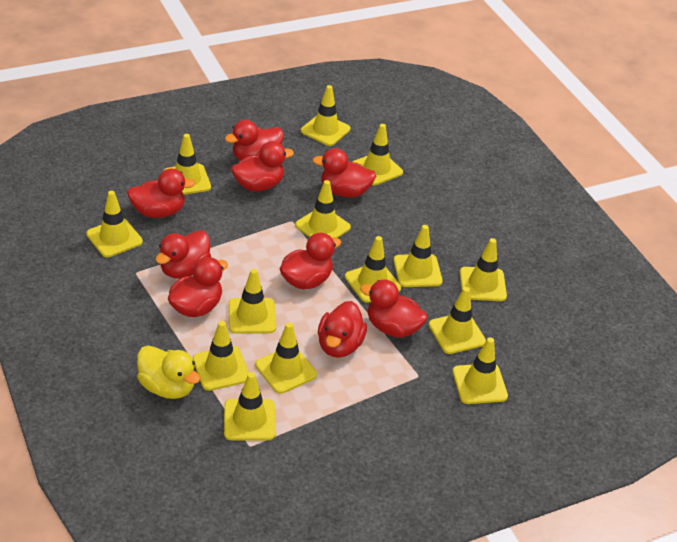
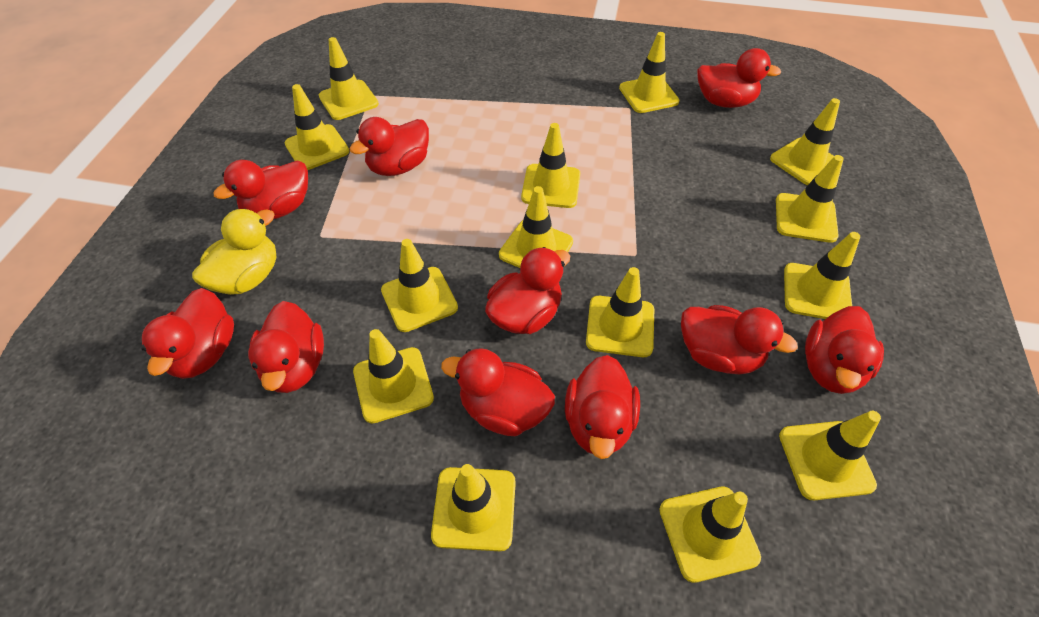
red duck: 9 -> 10

